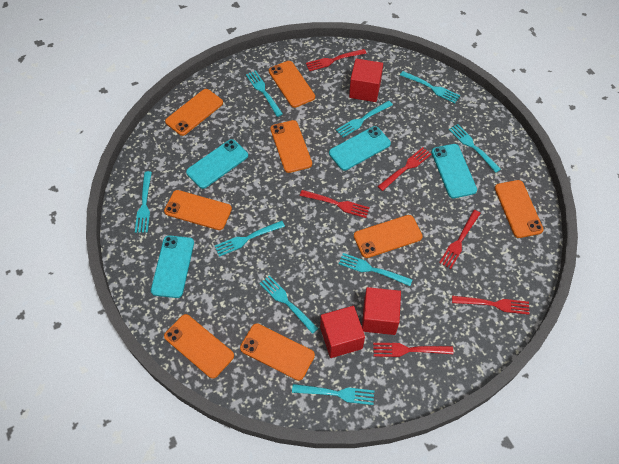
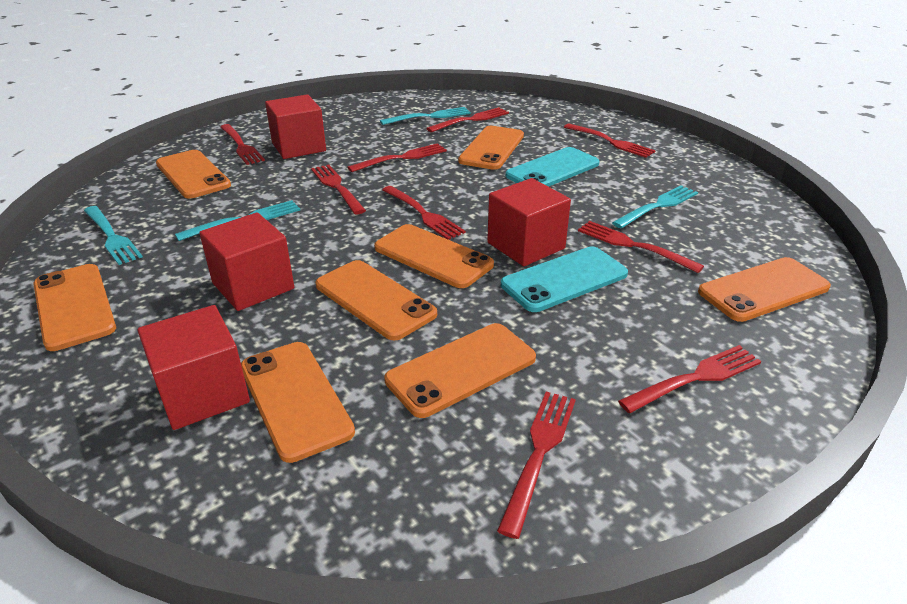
red cube: 3 -> 4
red fork: 6 -> 9
turquoise fork: 9 -> 4
turquoise phone: 4 -> 2

